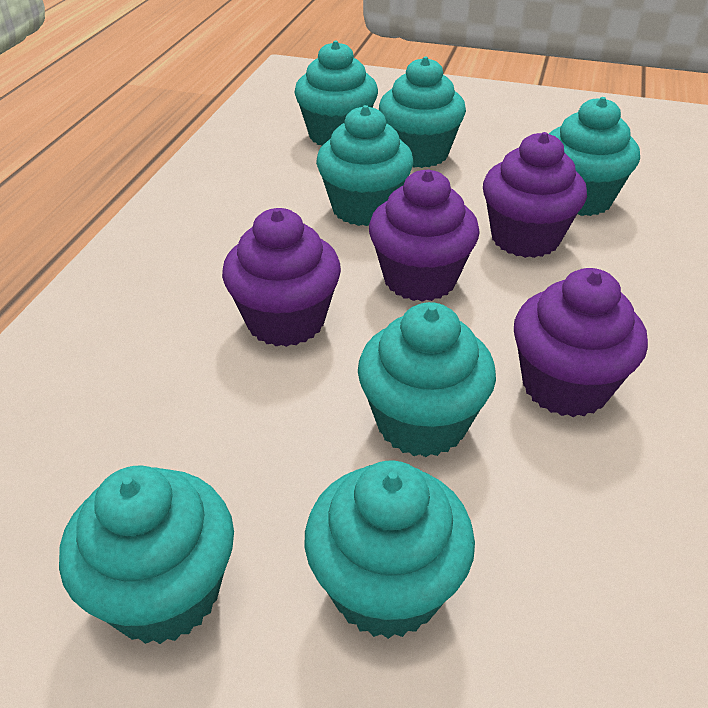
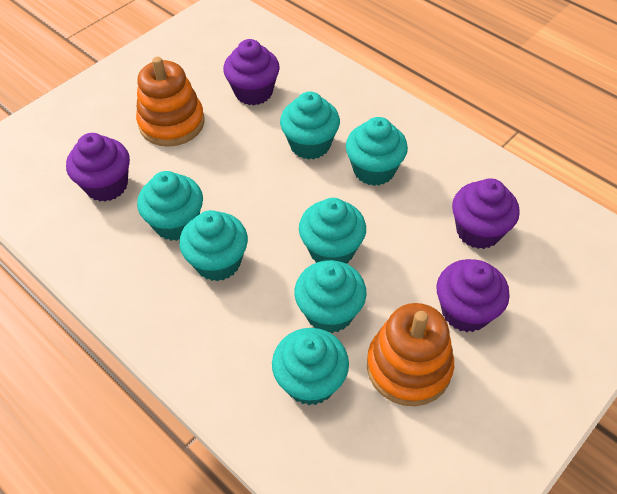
orange stacking toy: 0 -> 2

